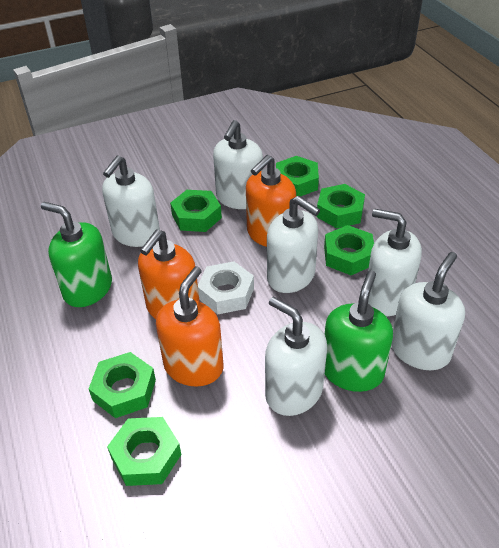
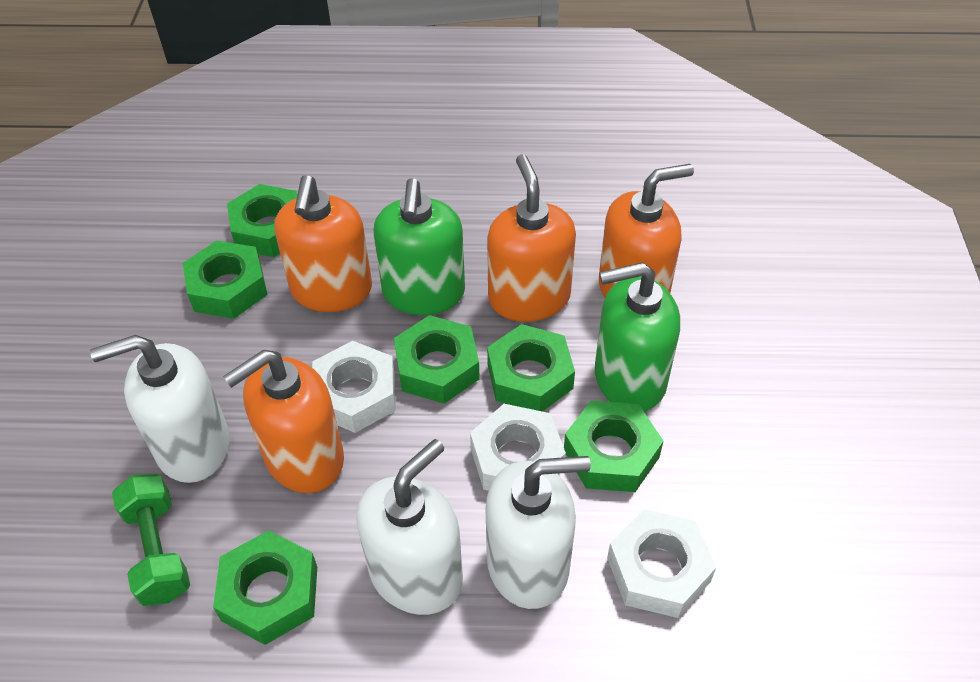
green dumbbell: 0 -> 1
orange soap dispenser: 3 -> 4
white nut: 1 -> 3
white soap dispenser: 6 -> 3

